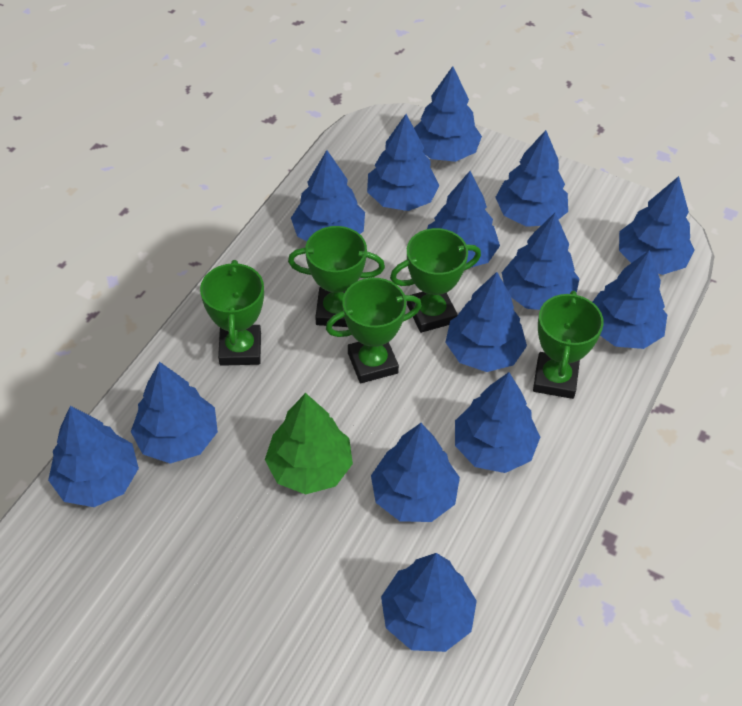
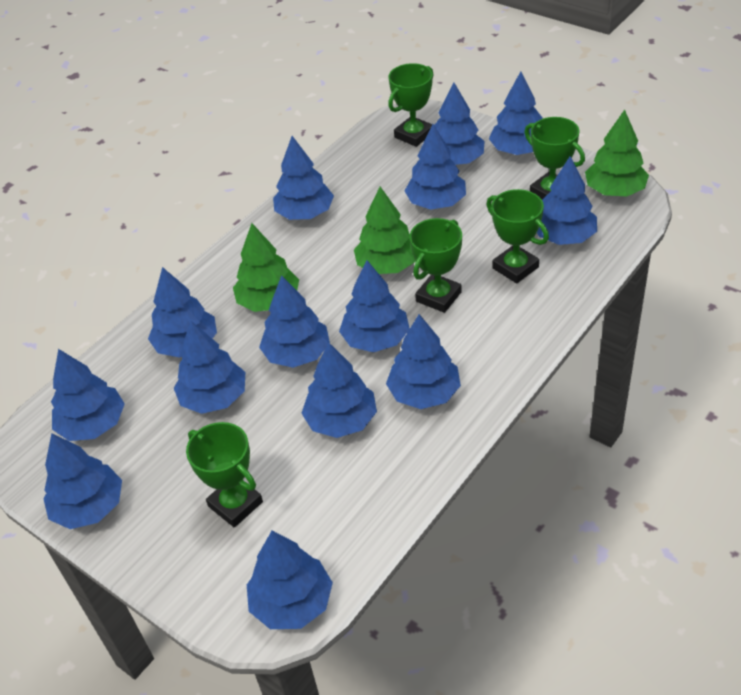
green tree: 1 -> 3

